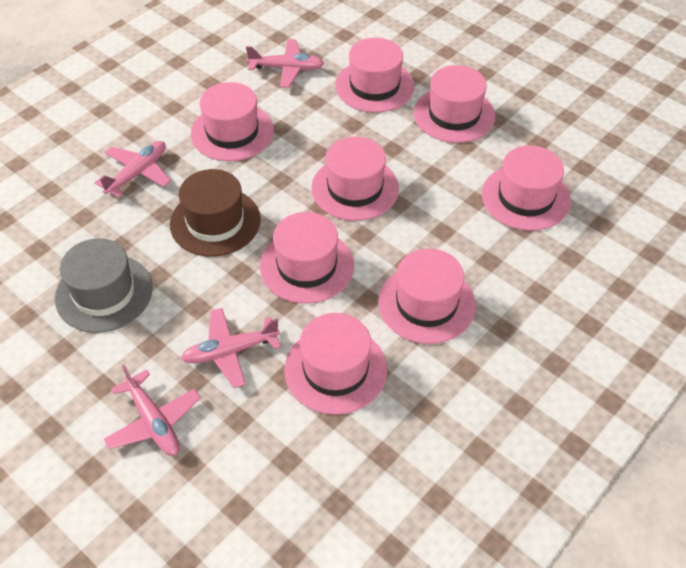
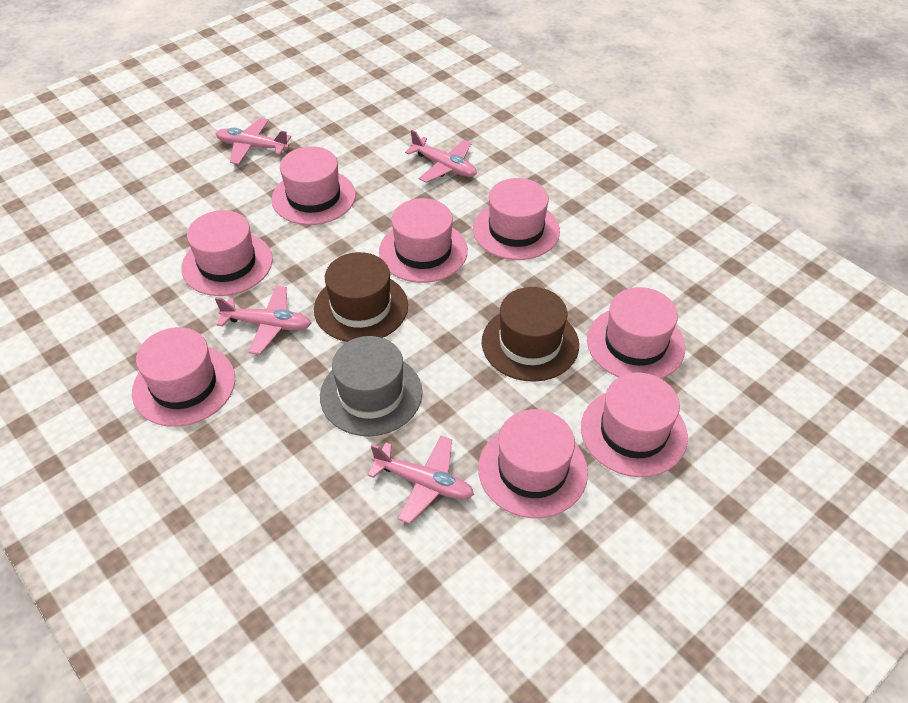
brown hat: 1 -> 2

